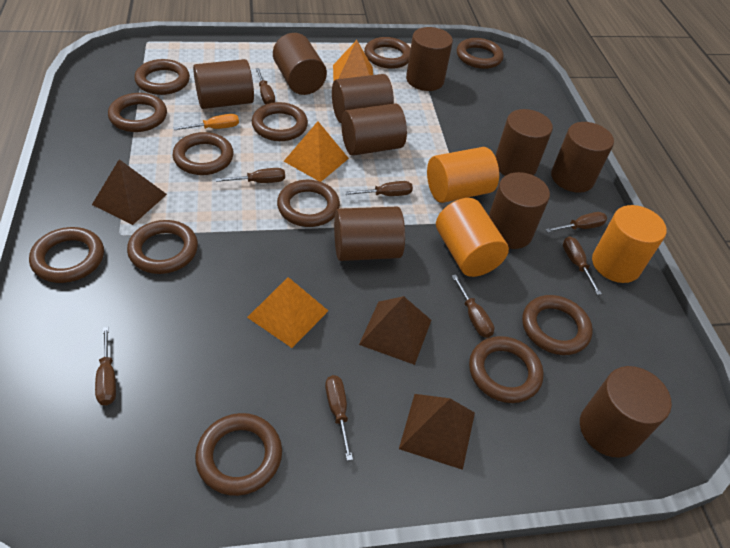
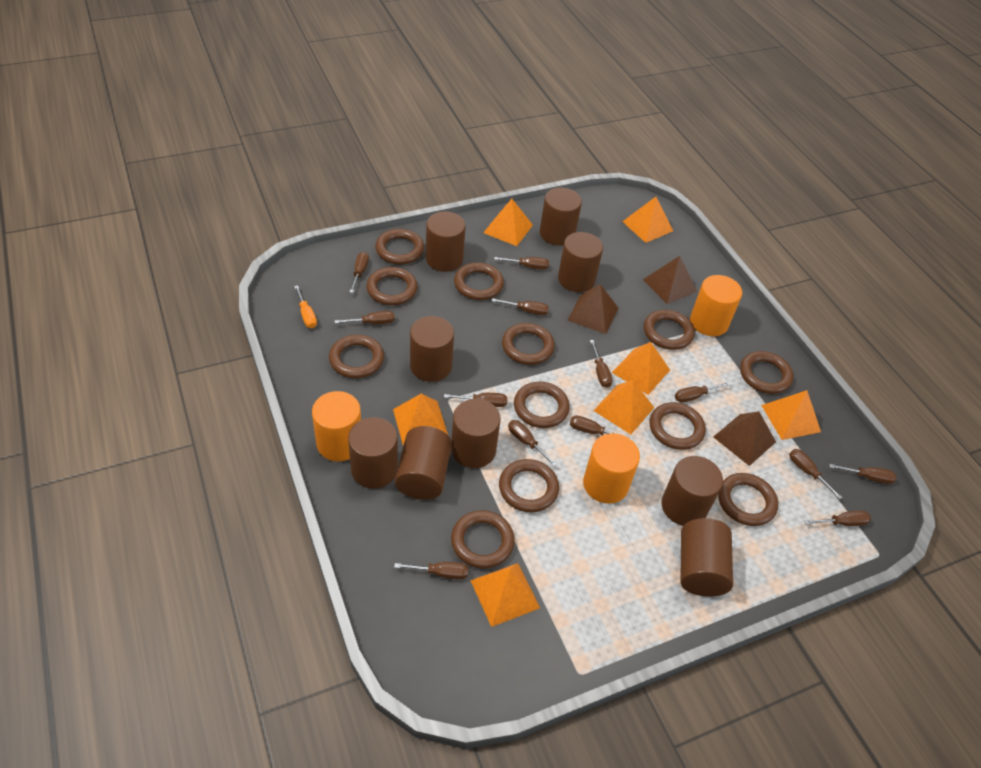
brown cylinder: 10 -> 9
brown screwdriver: 8 -> 13
orange pyramid: 3 -> 7

